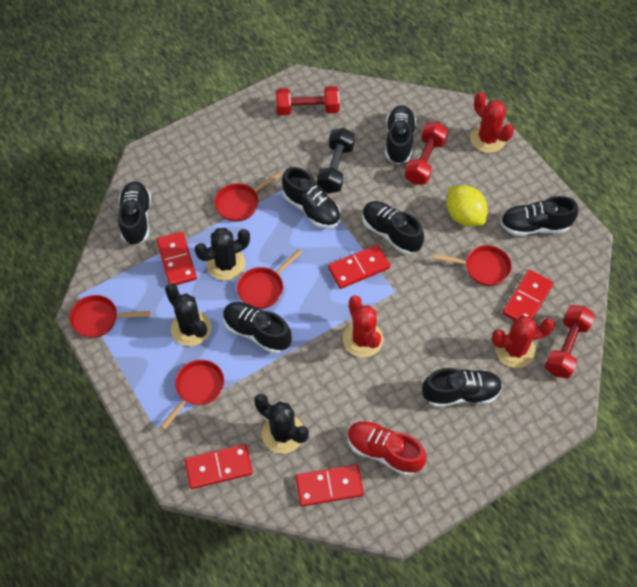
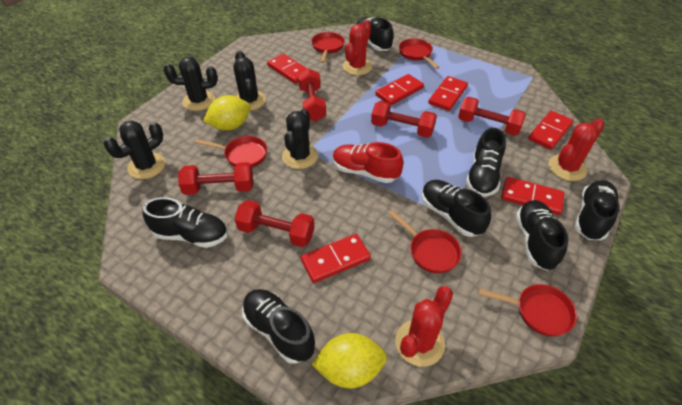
black cactus: 3 -> 4
black dumbbell: 1 -> 0
red domino: 5 -> 6
red dumbbell: 3 -> 5
yellow lemon: 1 -> 2

